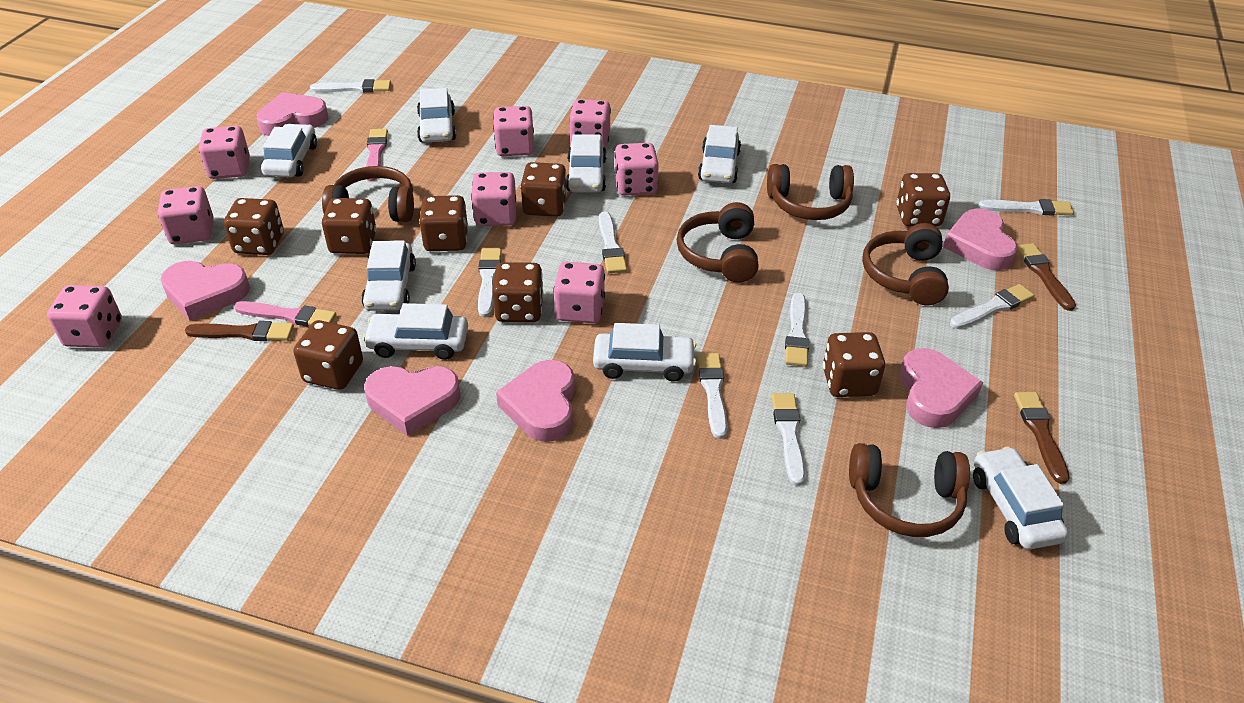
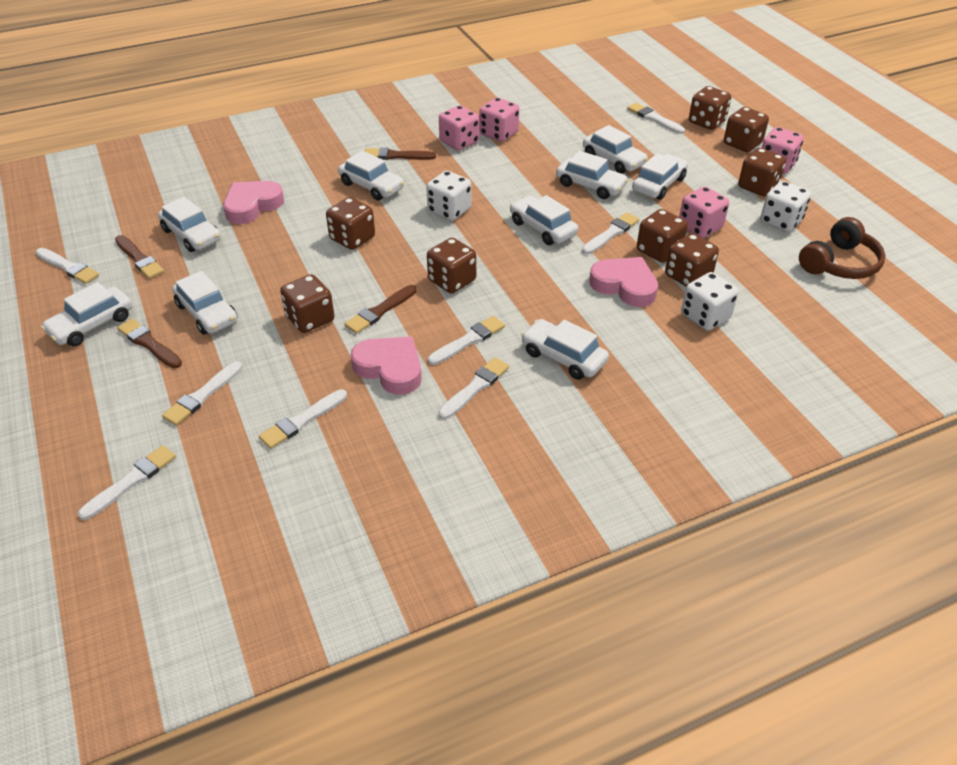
brown brush: 3 -> 4
brown headphones: 5 -> 1
pink brush: 2 -> 0
pink dice: 8 -> 4
pink heart: 6 -> 3
white car: 8 -> 9
white dice: 0 -> 3

